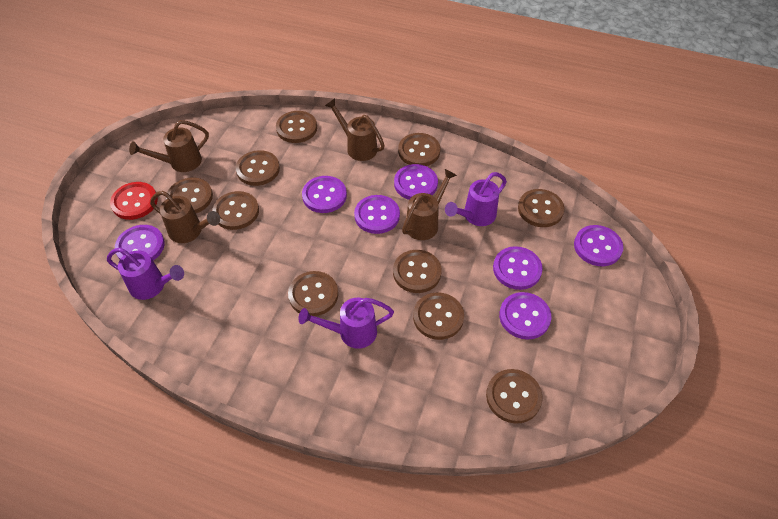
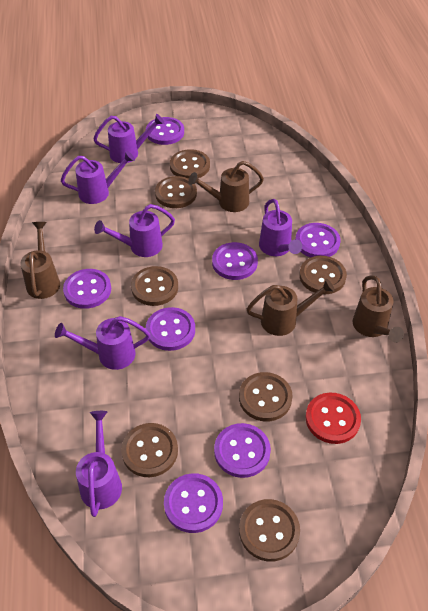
brown button: 10 -> 7
purple watering can: 3 -> 6

